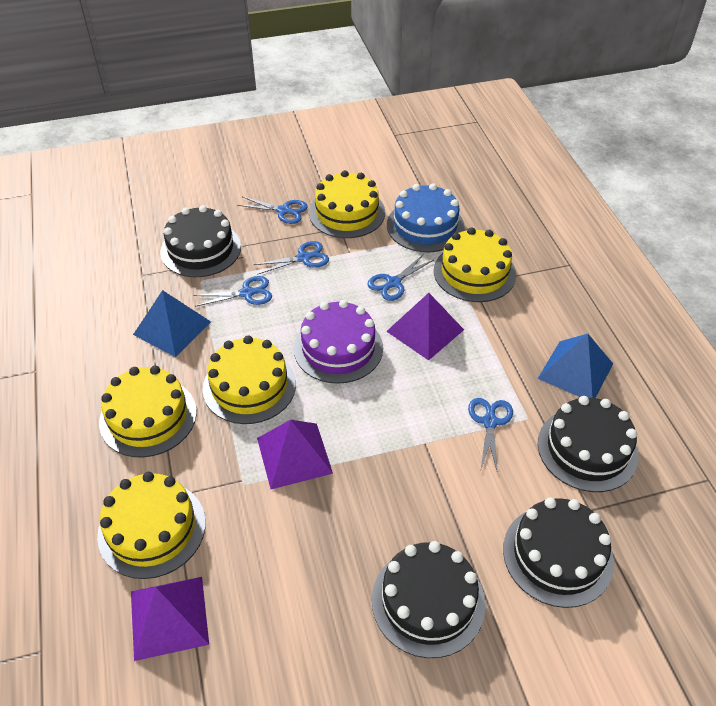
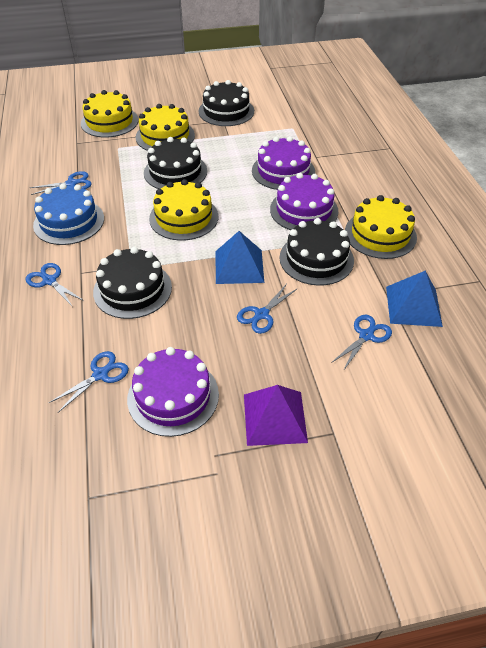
purple cake: 1 -> 3
purple pyramid: 3 -> 1
yellow cake: 5 -> 4

